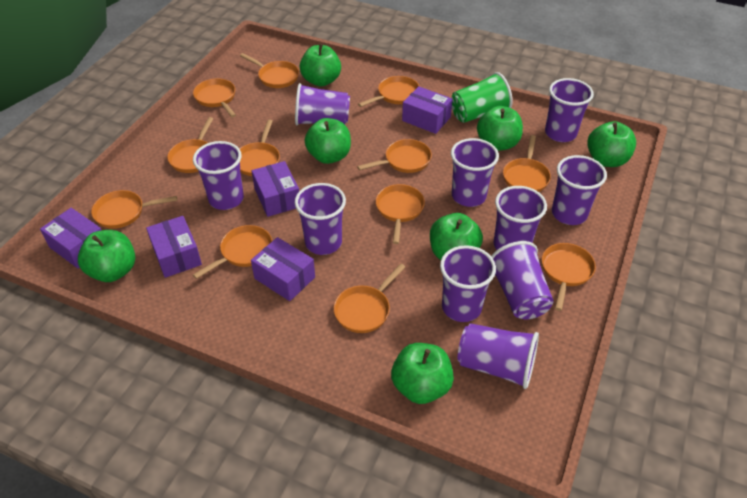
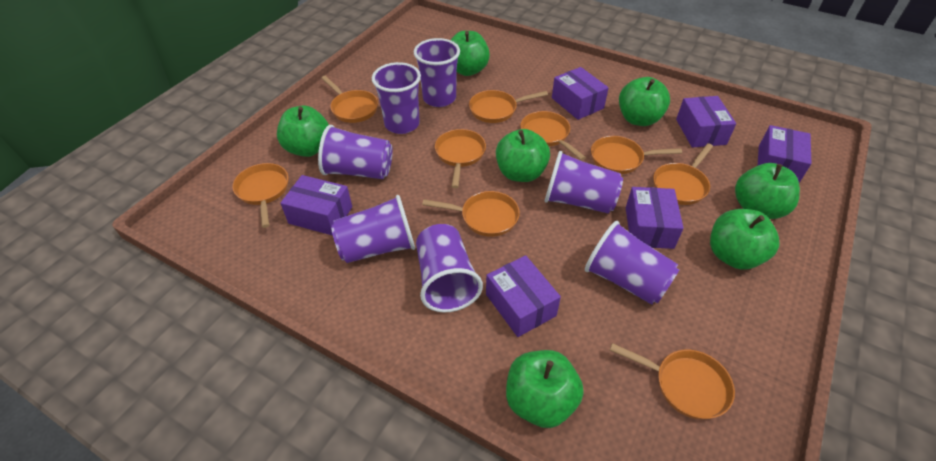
green cup: 1 -> 0
orange pan: 12 -> 9
purple box: 5 -> 6
purple cup: 10 -> 7

